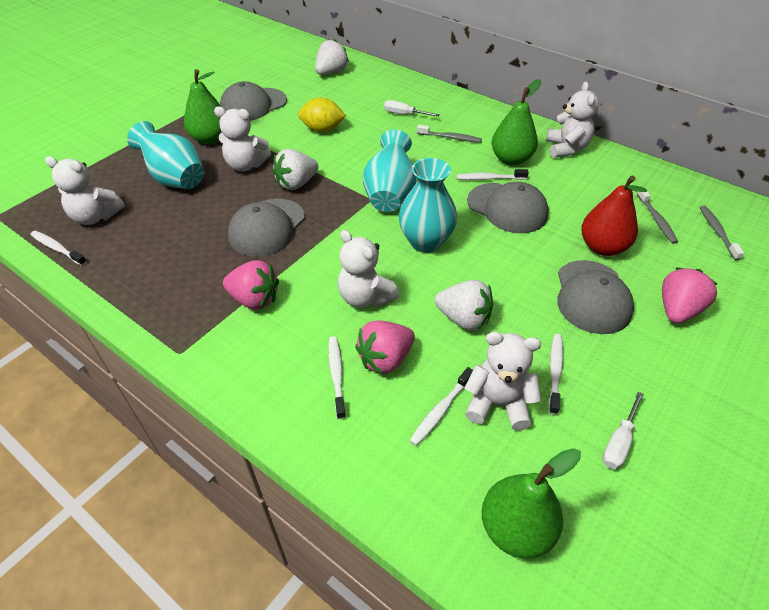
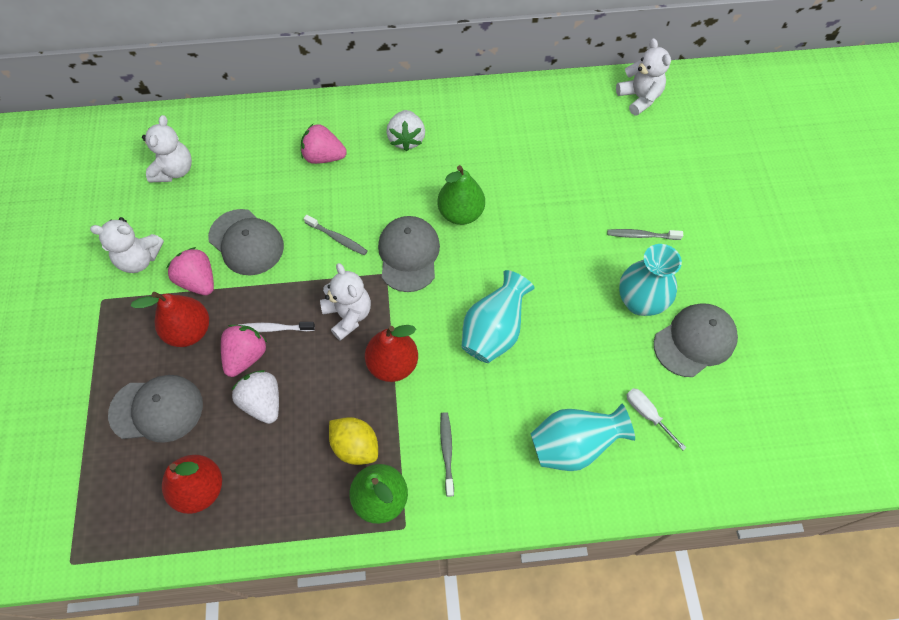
green pear: 3 -> 2
red pear: 1 -> 3
white screwdriver: 2 -> 1
white strawberry: 3 -> 2
white teddy bear: 5 -> 4
white toothbrush: 5 -> 1

